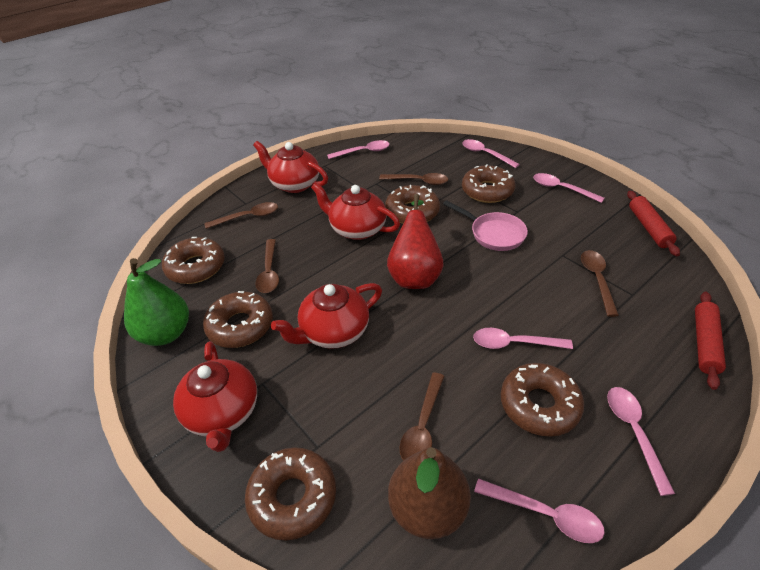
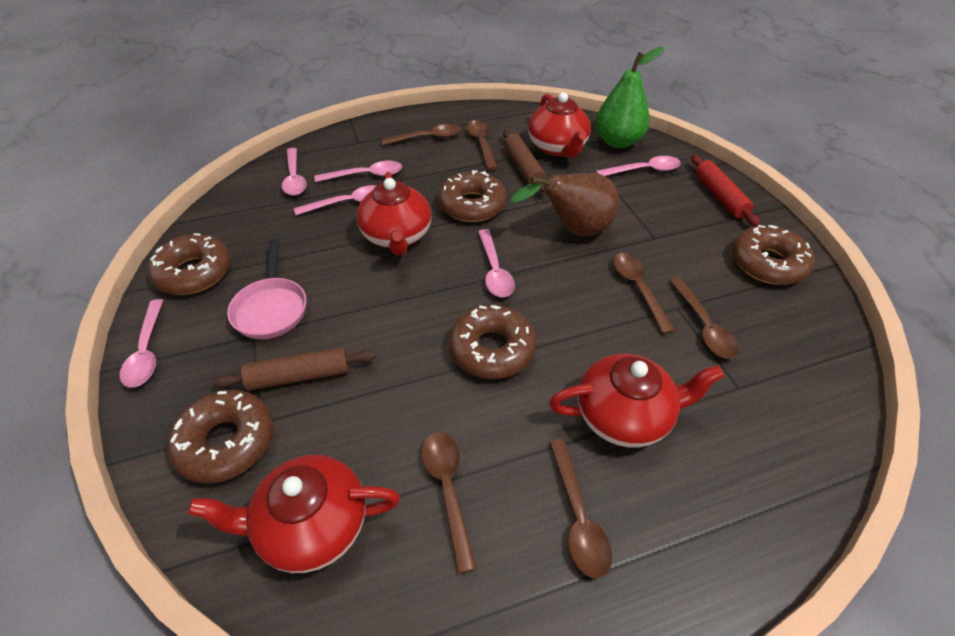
brown donut: 6 -> 5
brown rolling pin: 0 -> 2
brown spoon: 5 -> 6
red pear: 1 -> 0
red rolling pin: 2 -> 1

